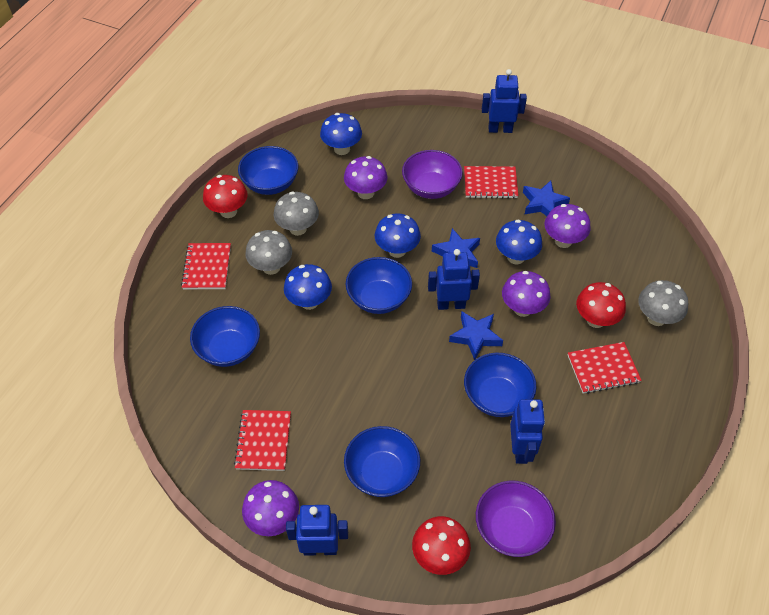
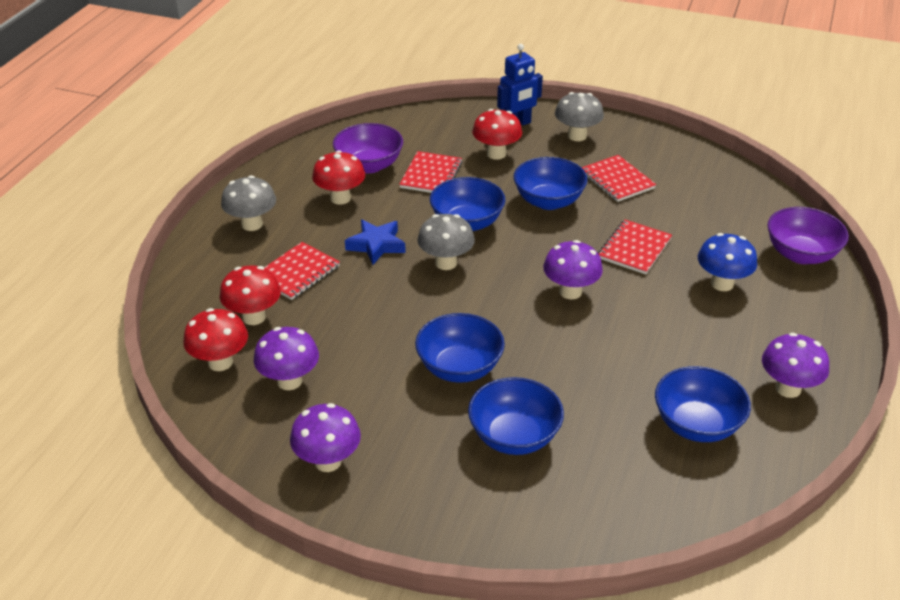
blue mushroom: 4 -> 1
blue robot: 4 -> 1
blue star: 3 -> 1
red mushroom: 3 -> 4

